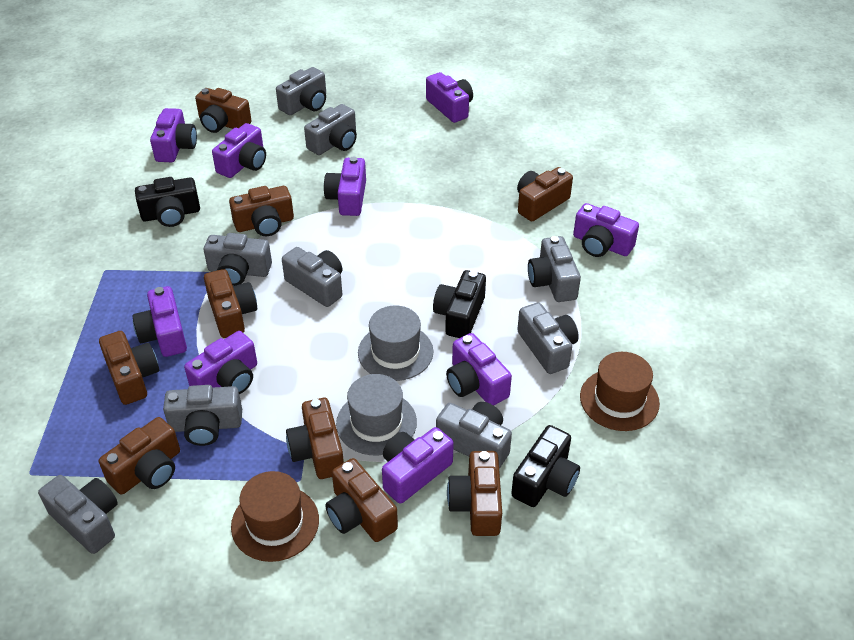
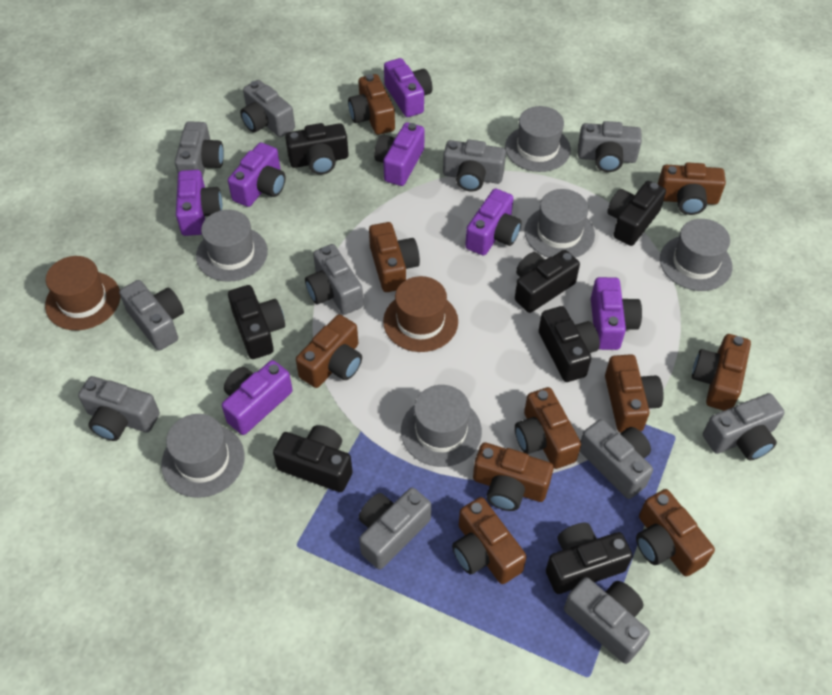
black camera: 3 -> 7
brown camera: 9 -> 10
grey camera: 9 -> 11
grey hat: 2 -> 6
purple camera: 9 -> 7

